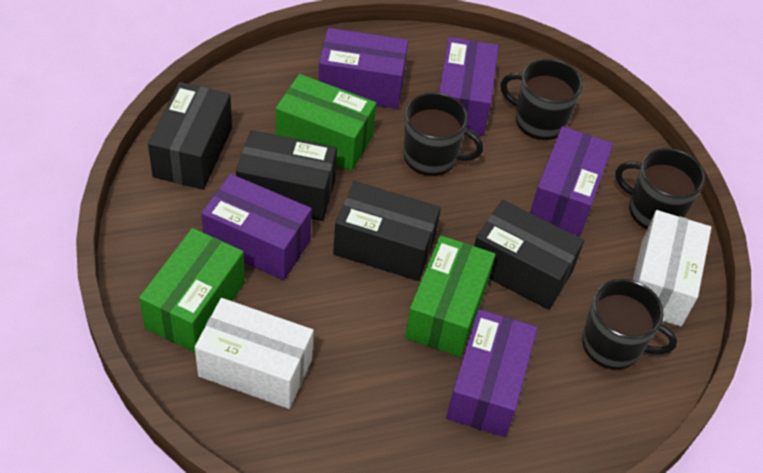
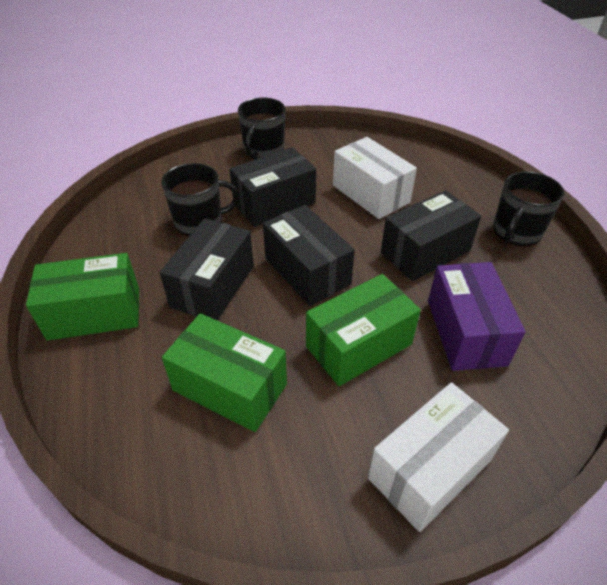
black mug: 4 -> 3
purple box: 5 -> 1

